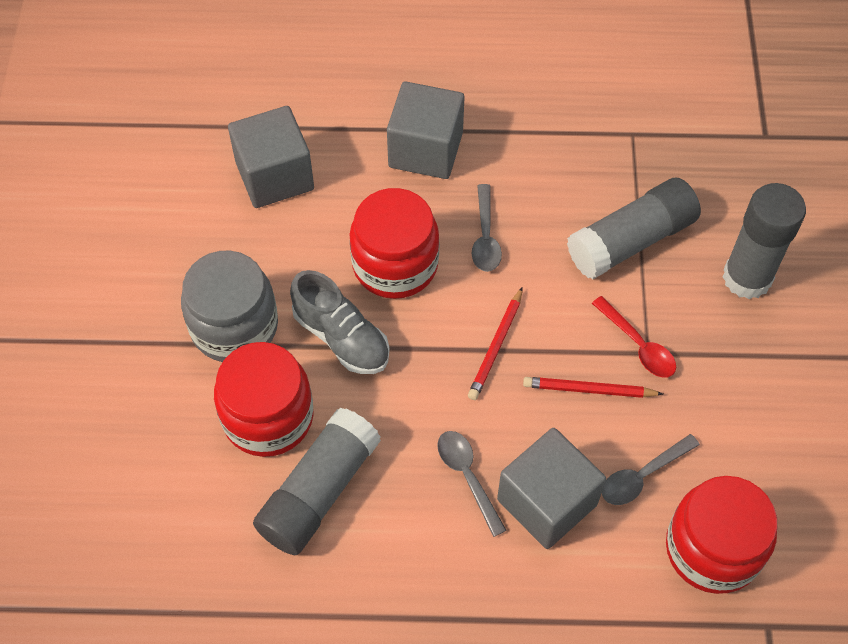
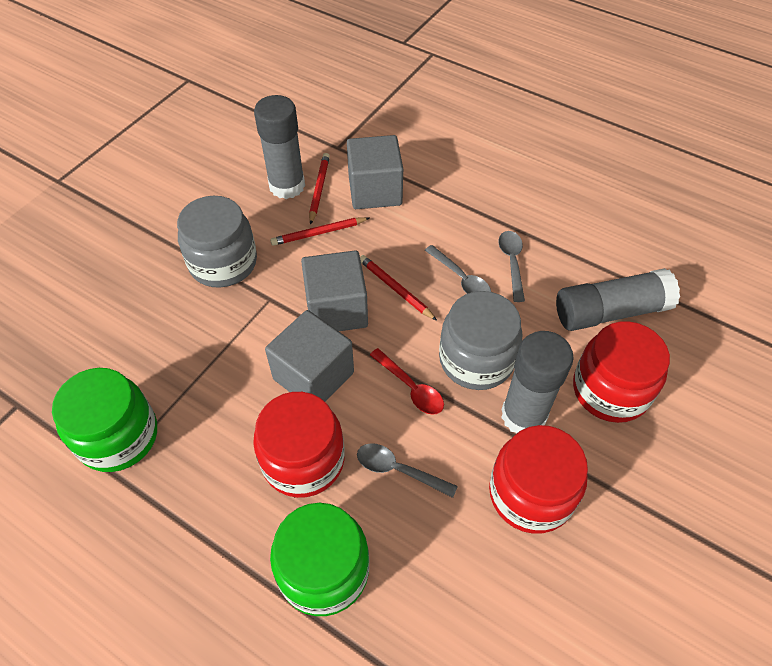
green jar: 0 -> 2
grey jar: 1 -> 2
grey shoe: 1 -> 0
red pencil: 2 -> 3

